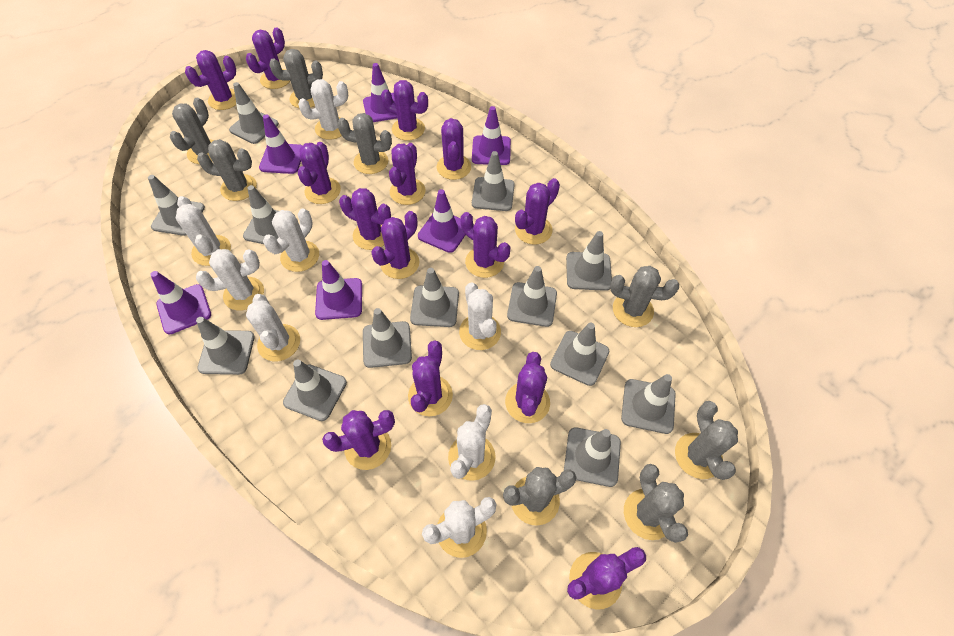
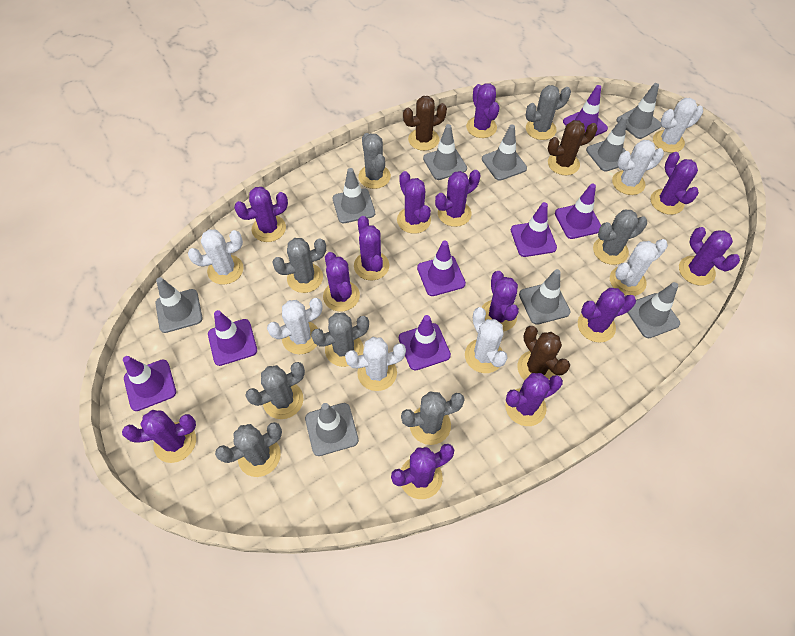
brown cactus: 0 -> 3
grey traffic cone: 13 -> 9
purple cactus: 14 -> 13
purple traffic cone: 6 -> 7
white cactus: 8 -> 7

